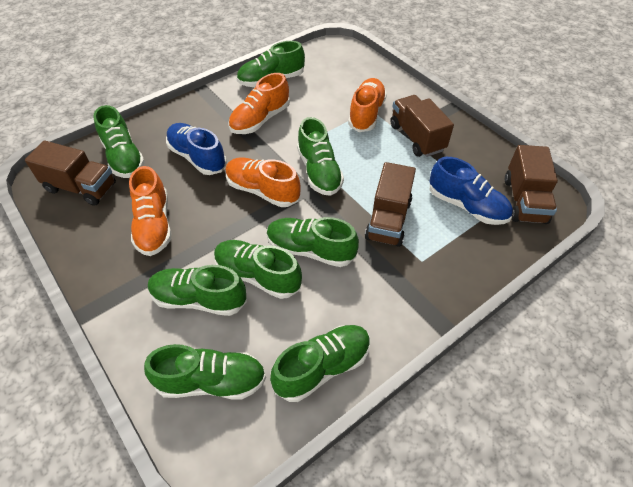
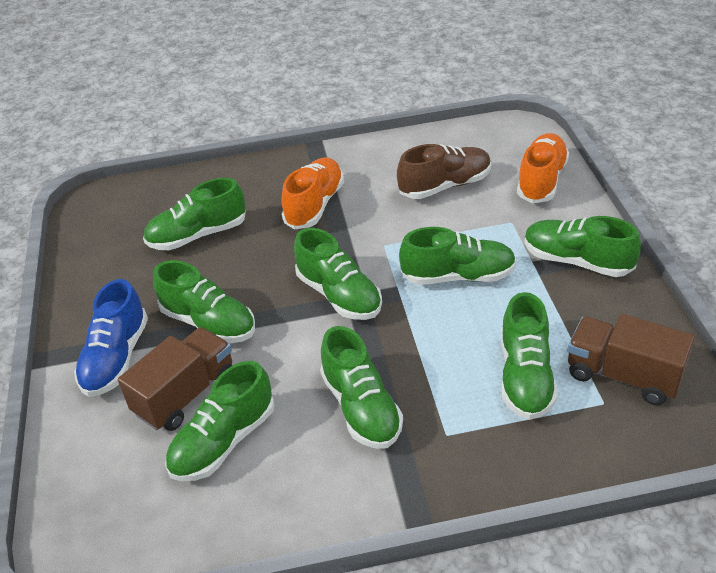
blue shoe: 2 -> 1
brown shoe: 0 -> 1
brown truck: 4 -> 2
orange shoe: 4 -> 2

